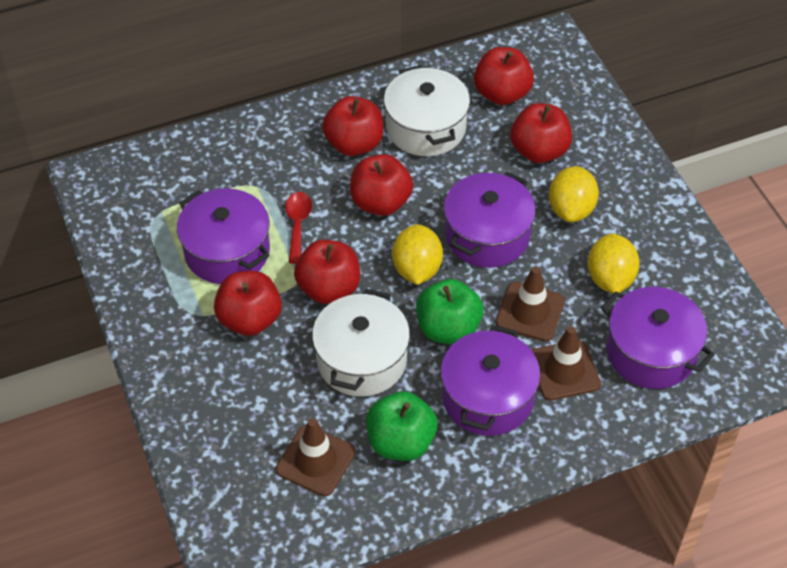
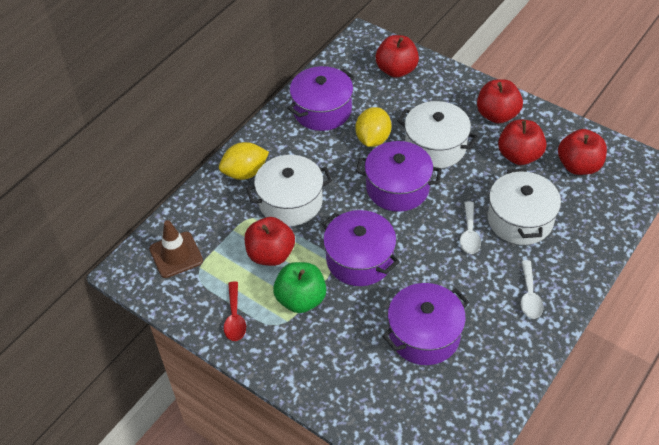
brown traffic cone: 3 -> 1
green apple: 2 -> 1
red apple: 6 -> 5
white pot: 2 -> 3
white spoon: 0 -> 2
yellow lemon: 3 -> 2

